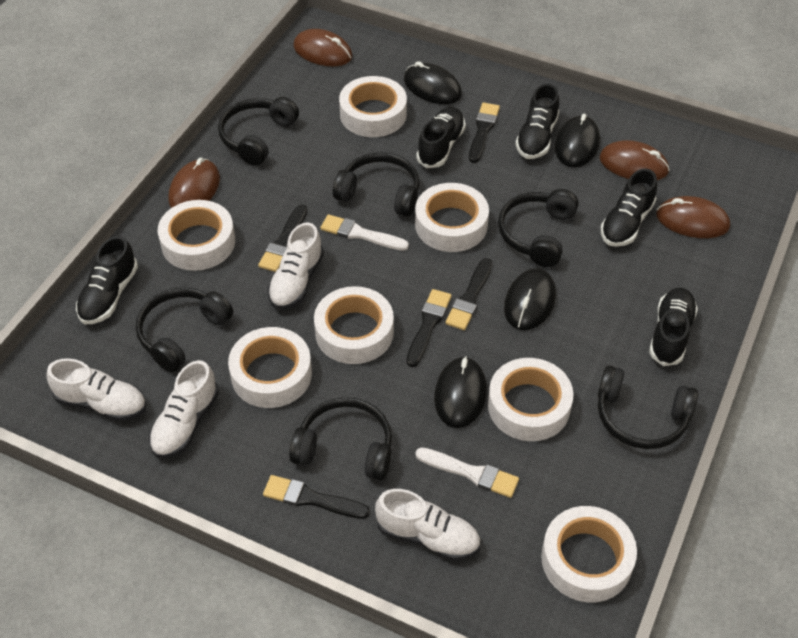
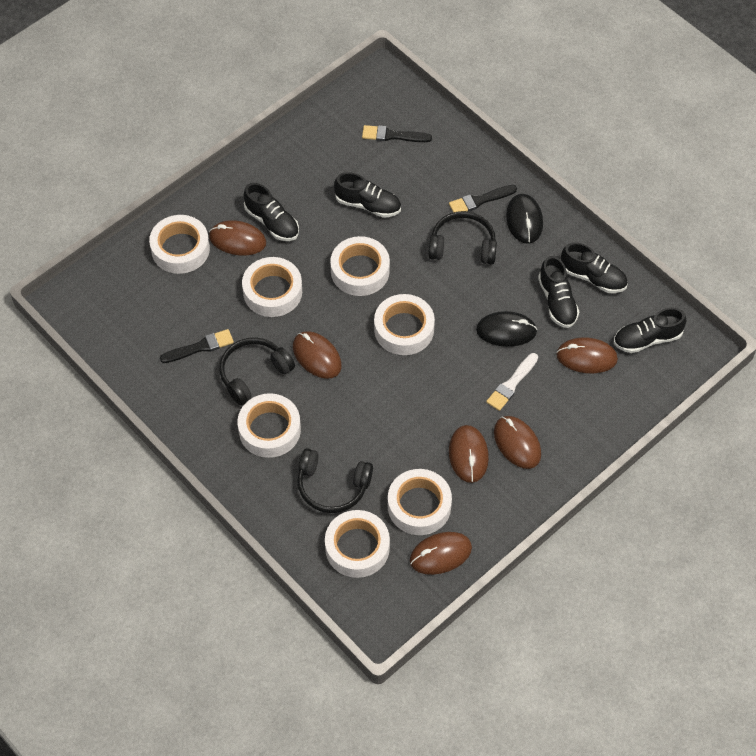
black brush: 5 -> 3
black headphones: 6 -> 3
black mouse: 4 -> 2
brown mouse: 4 -> 6
white brush: 2 -> 1
white shoe: 4 -> 0

